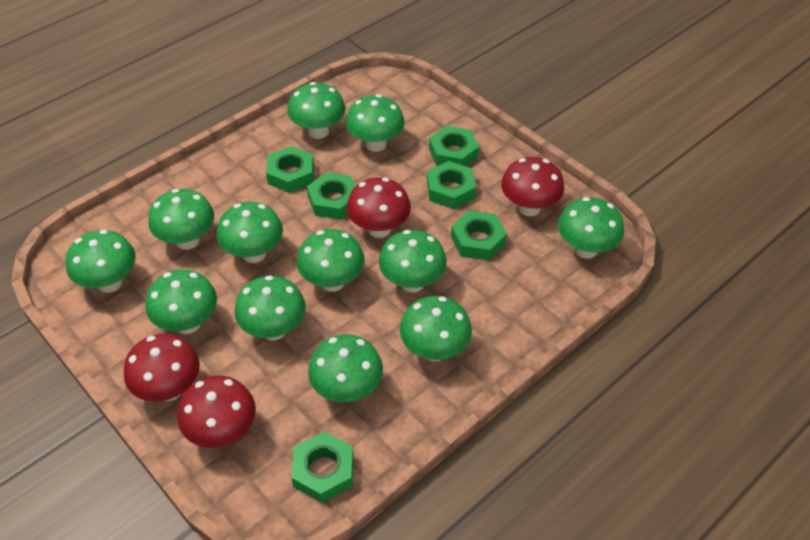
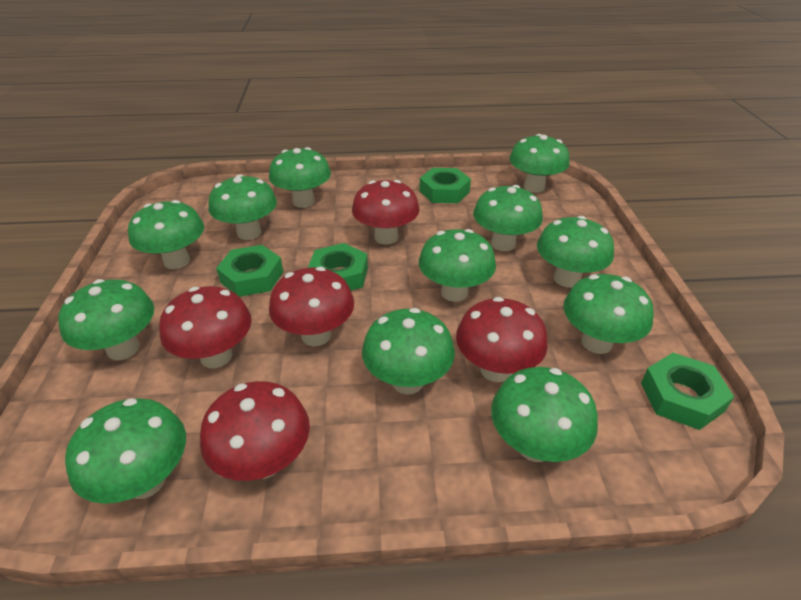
green nut: 6 -> 4
red mushroom: 4 -> 5

